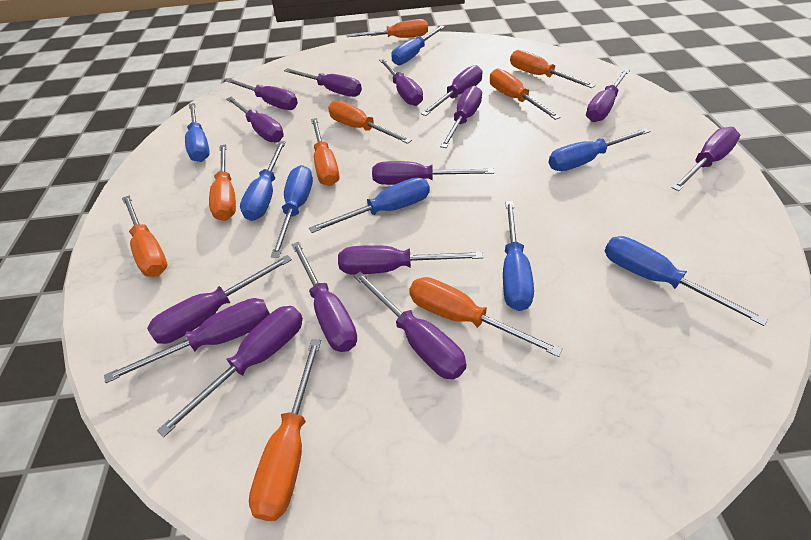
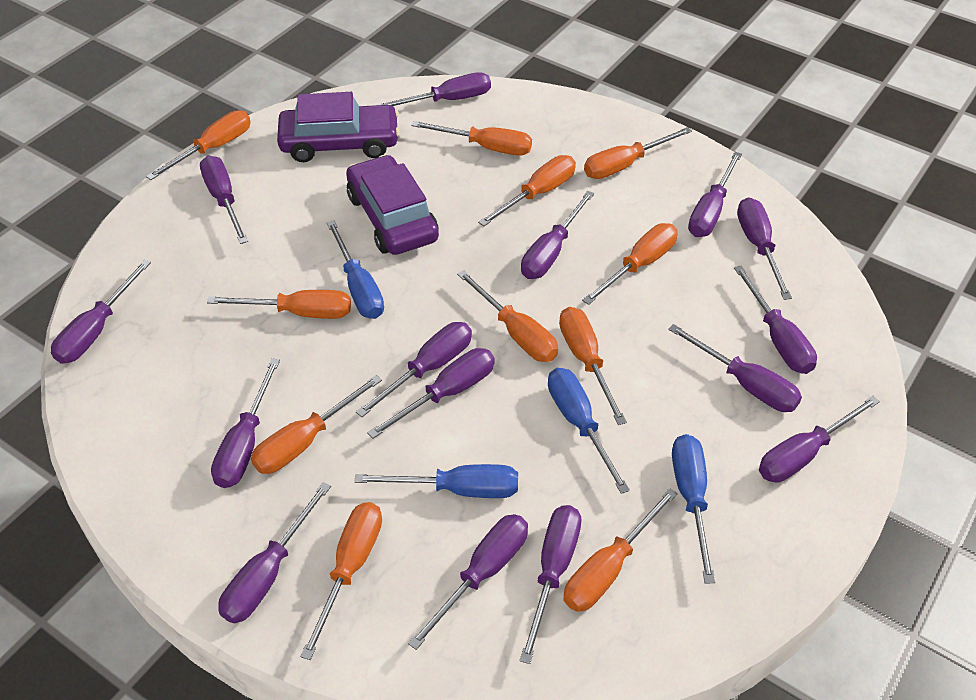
blue screwdriver: 8 -> 4
orange screwdriver: 9 -> 11
purple car: 0 -> 2

